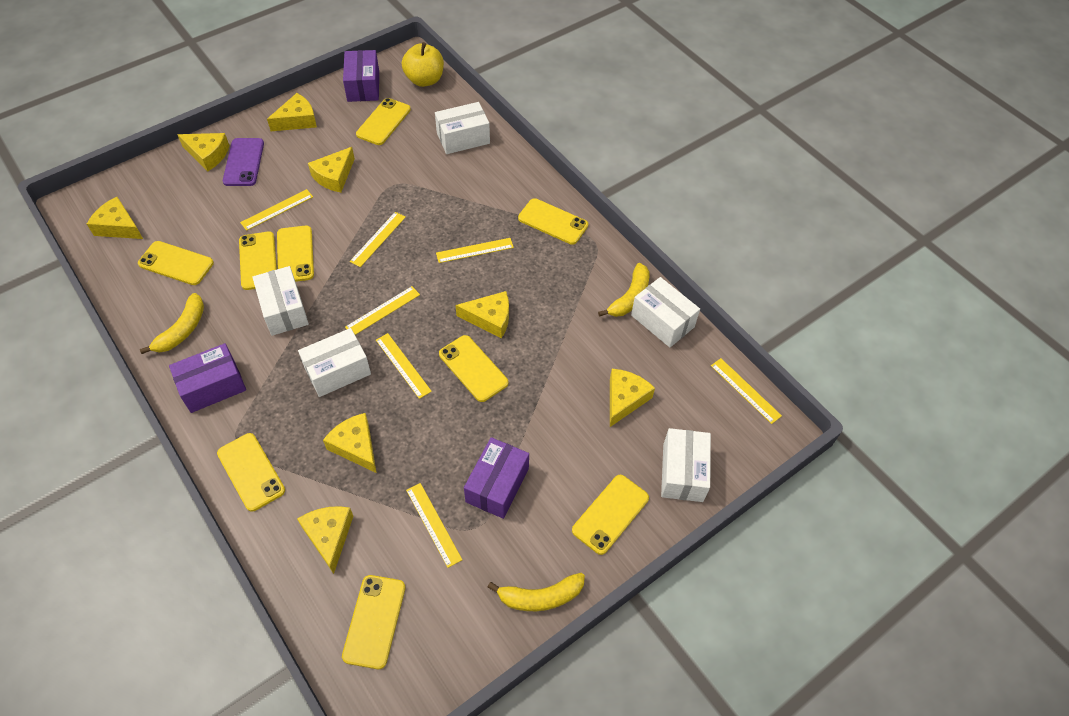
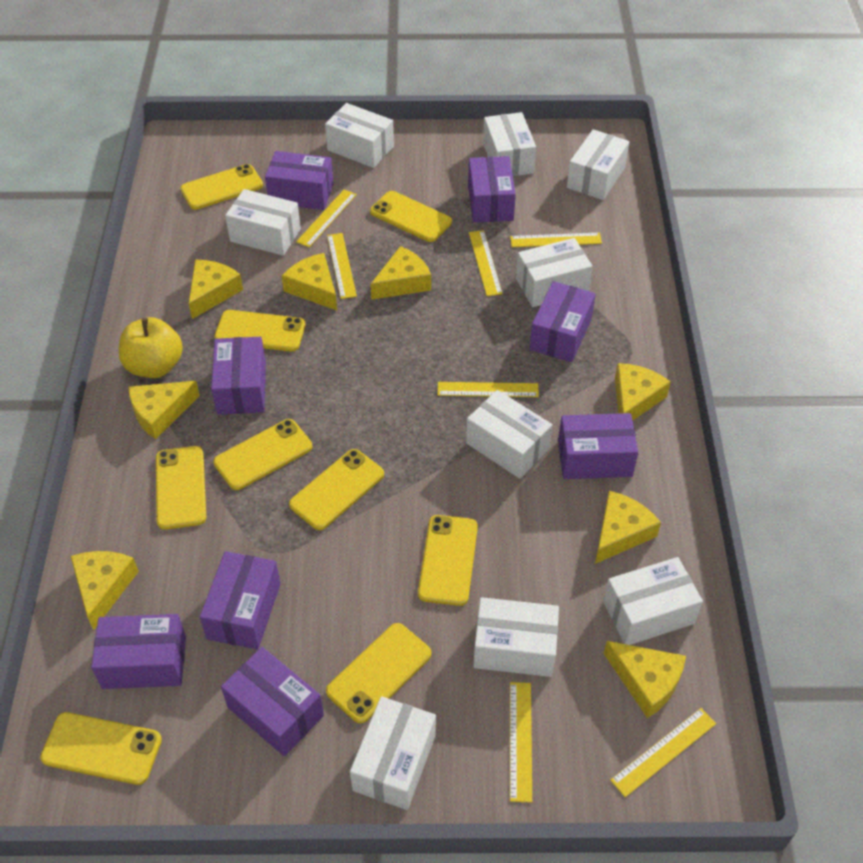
purple box: 3 -> 8
purple phone: 1 -> 0
white box: 5 -> 9
yellow banana: 3 -> 0

